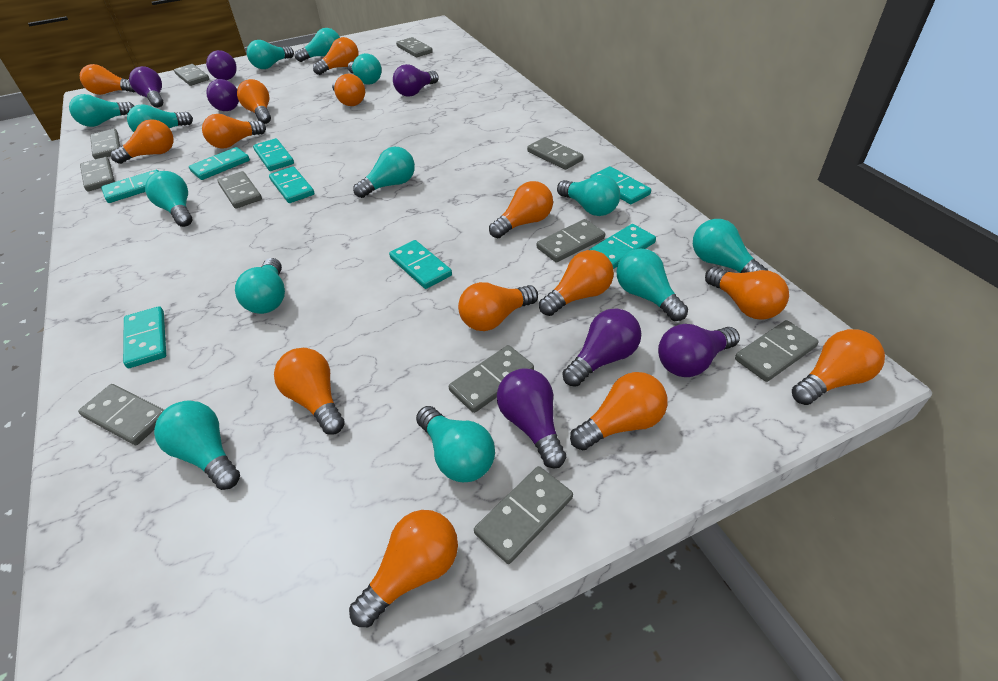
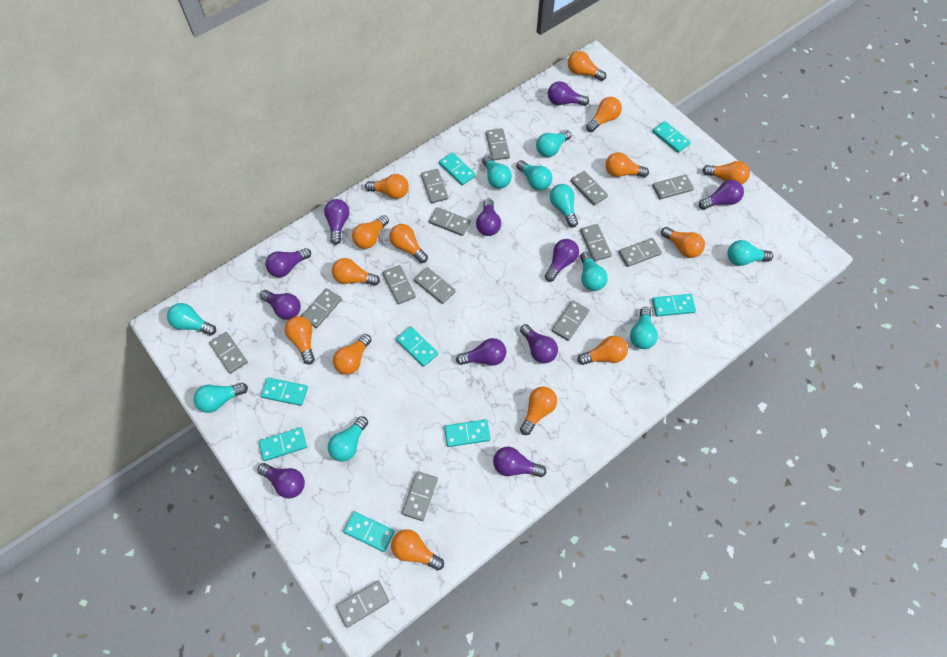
grey domino: 11 -> 14
purple light bulb: 7 -> 11
turquoise light bulb: 13 -> 10

